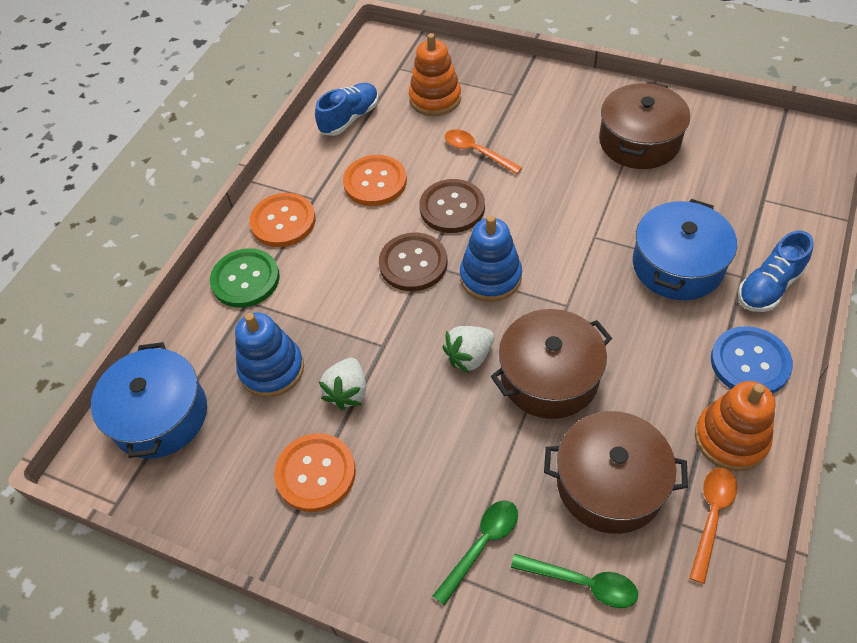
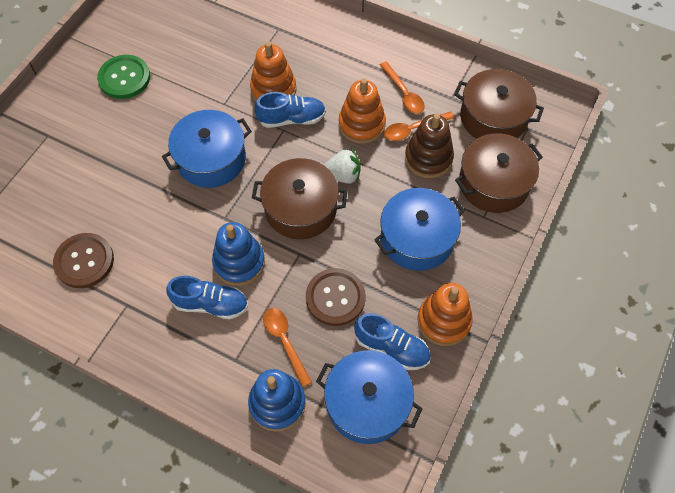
blue button: 1 -> 0
blue pot: 2 -> 3
blue shoe: 2 -> 3
brown stacking toy: 0 -> 1
green spoon: 2 -> 0
orange button: 3 -> 0
orange spoon: 2 -> 3
orange stacking toy: 2 -> 3
white strawberry: 2 -> 1

